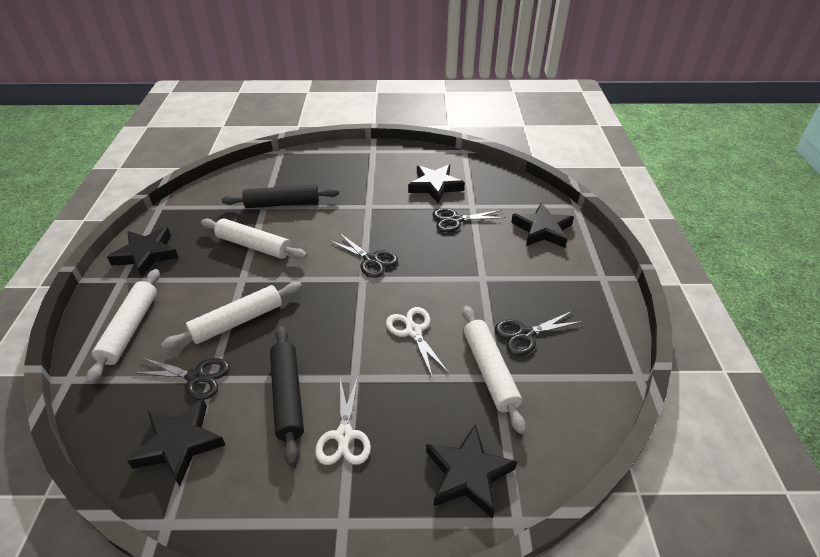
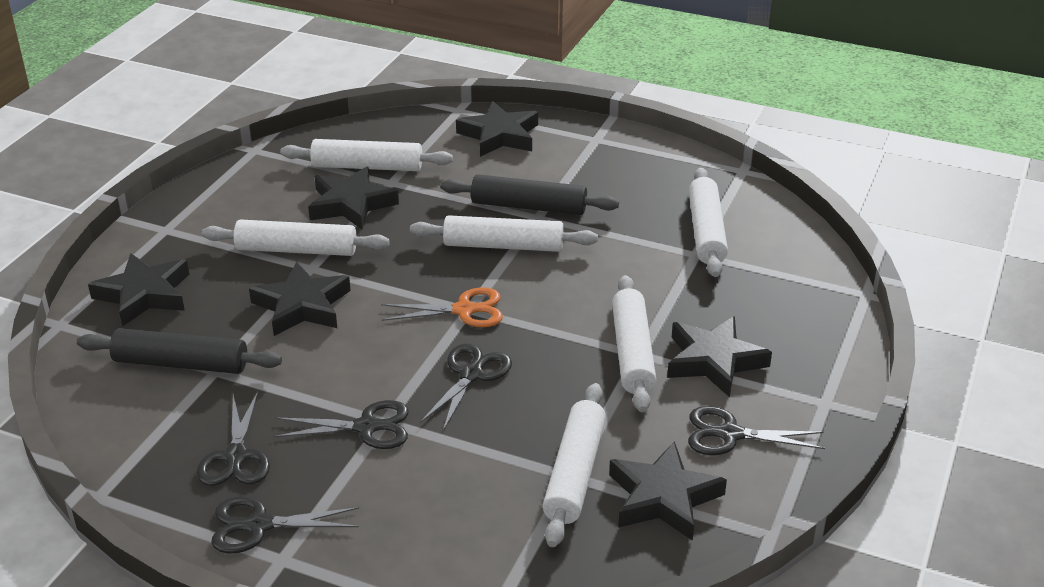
black scissors: 4 -> 5
black star: 5 -> 6
orange scissors: 0 -> 1
white rolling pin: 4 -> 6
white scissors: 2 -> 0

